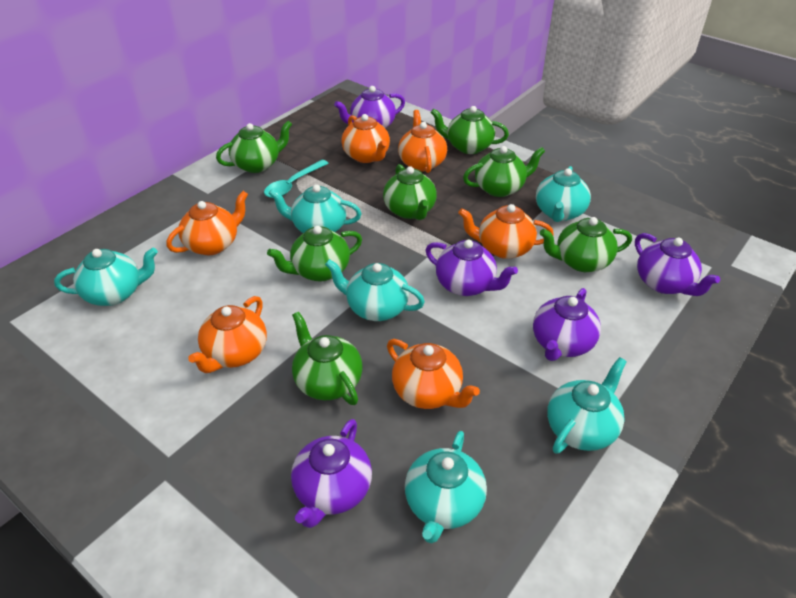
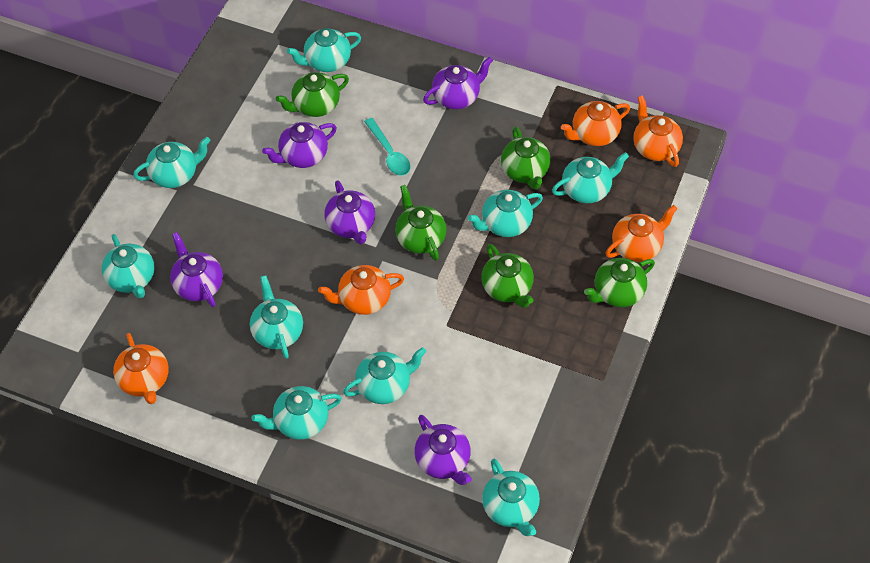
green teapot: 7 -> 5
orange teapot: 6 -> 5
turquoise teapot: 6 -> 9

